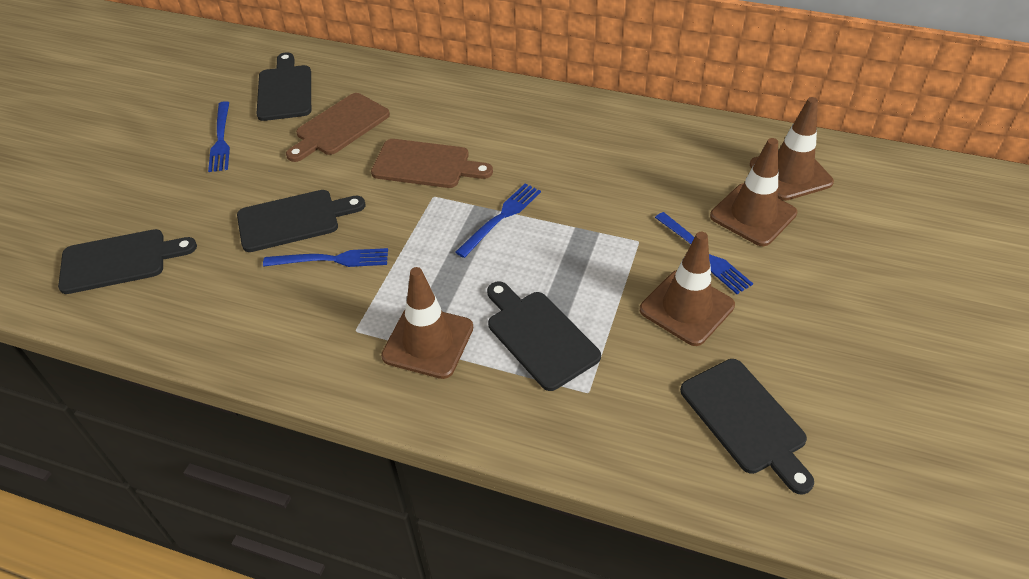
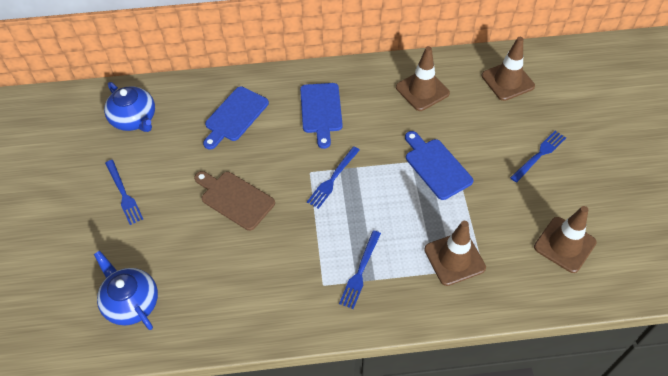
black cutting board: 5 -> 0
blue cutting board: 0 -> 3
blue teapot: 0 -> 2
brown cutting board: 2 -> 1

